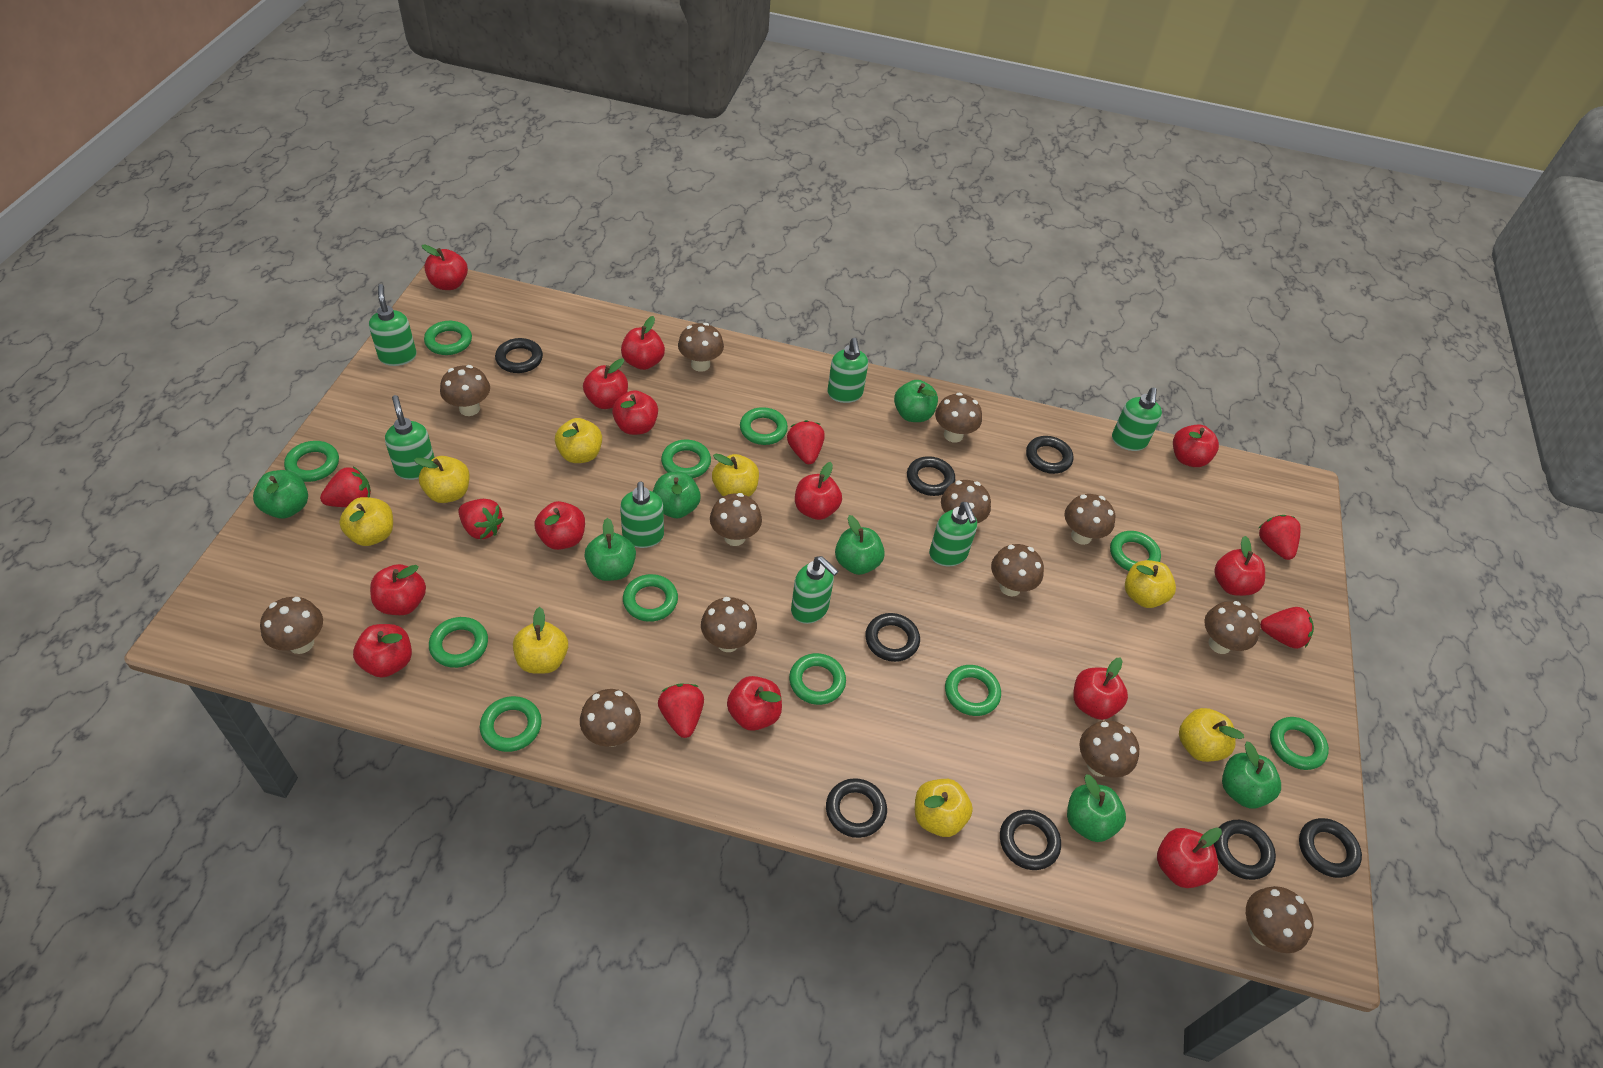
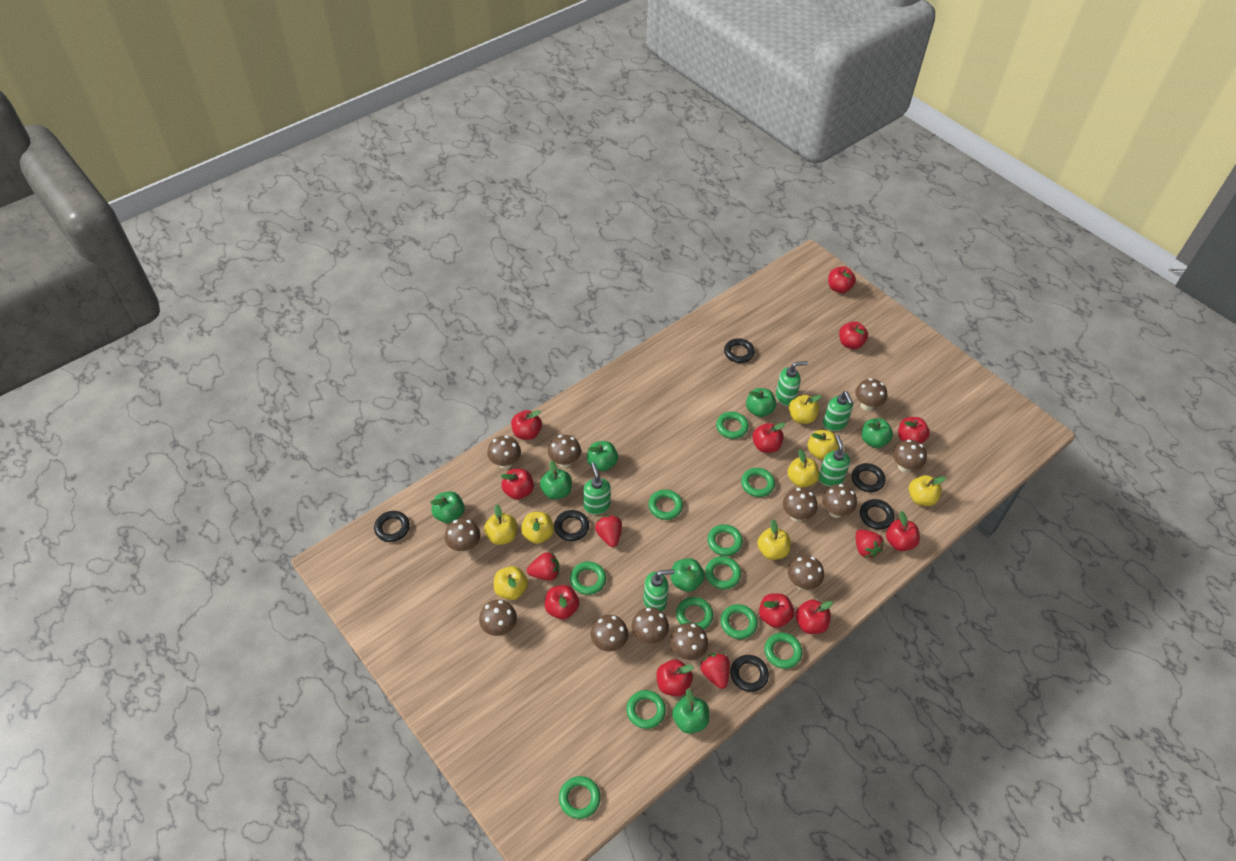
black ring: 8 -> 6
brown mushroom: 13 -> 12
green soap dispenser: 7 -> 5
red apple: 13 -> 11
red strawberry: 6 -> 4

